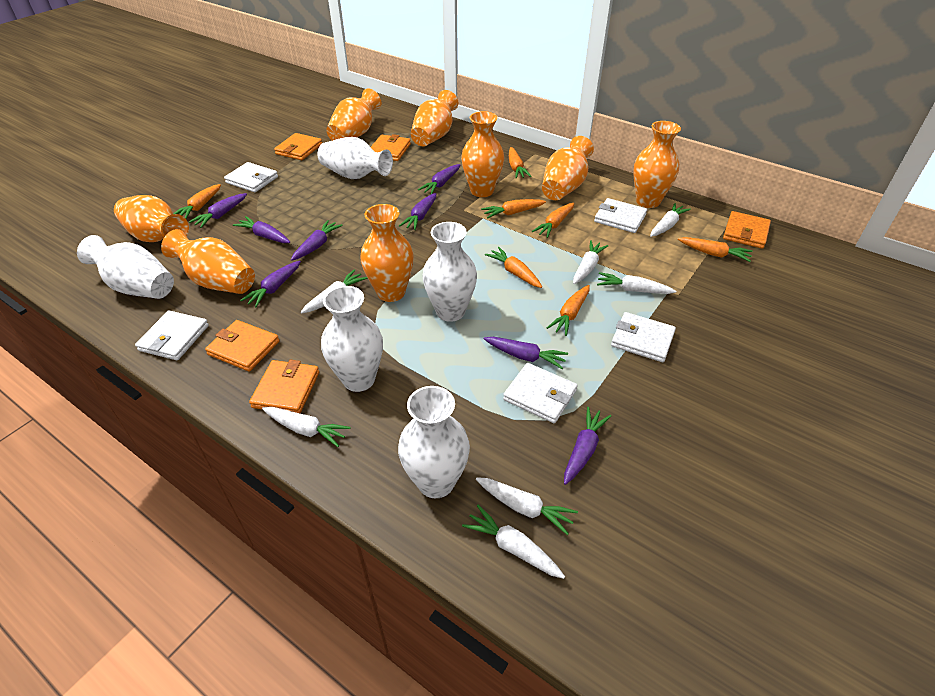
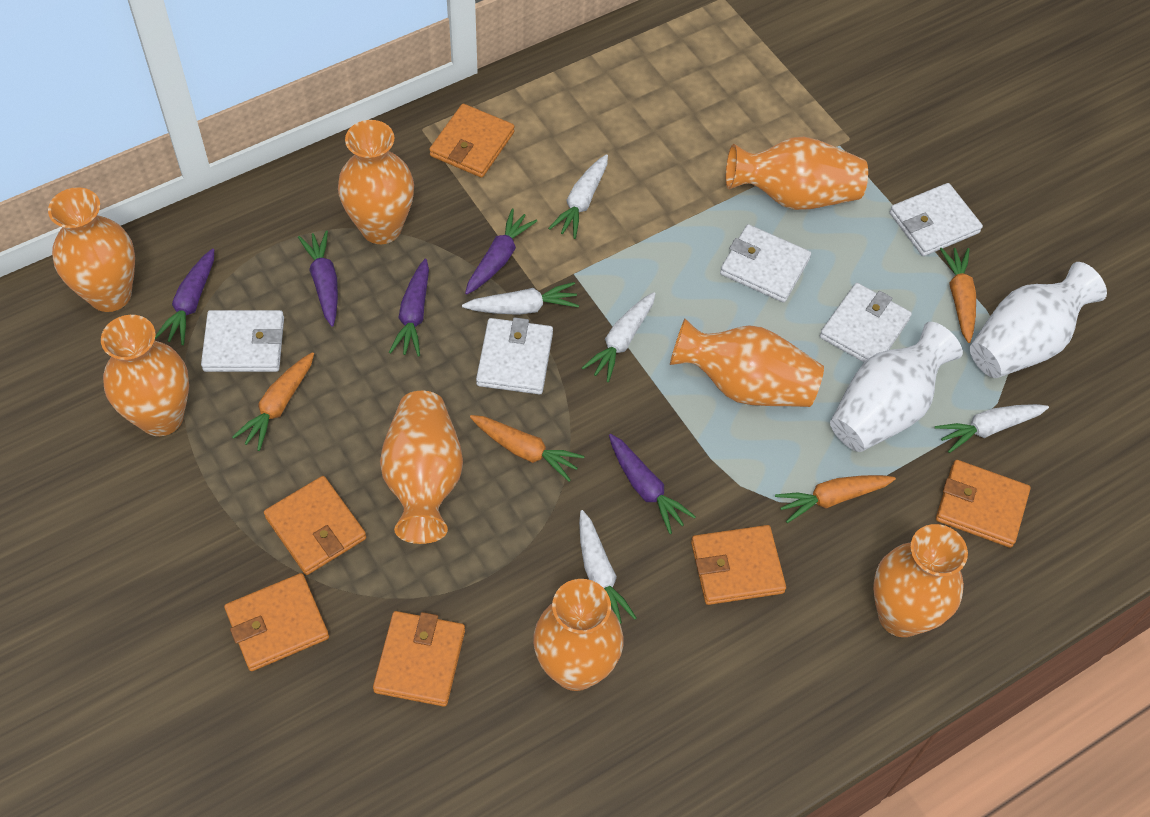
orange carrot: 7 -> 4
orange wallet: 5 -> 6
purple carrot: 8 -> 5
white carrot: 7 -> 5
white vase: 5 -> 2

